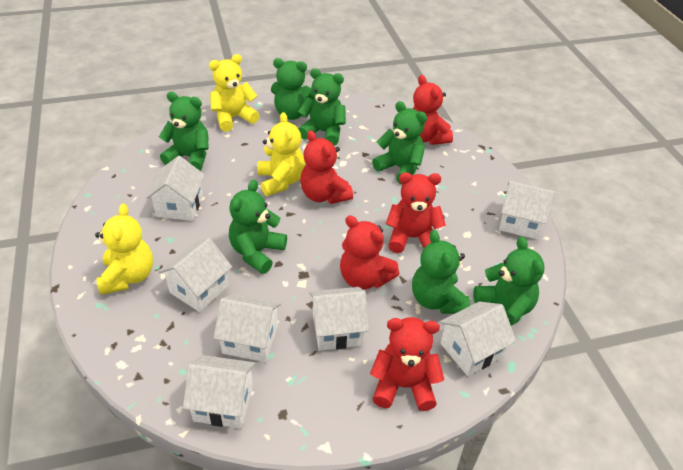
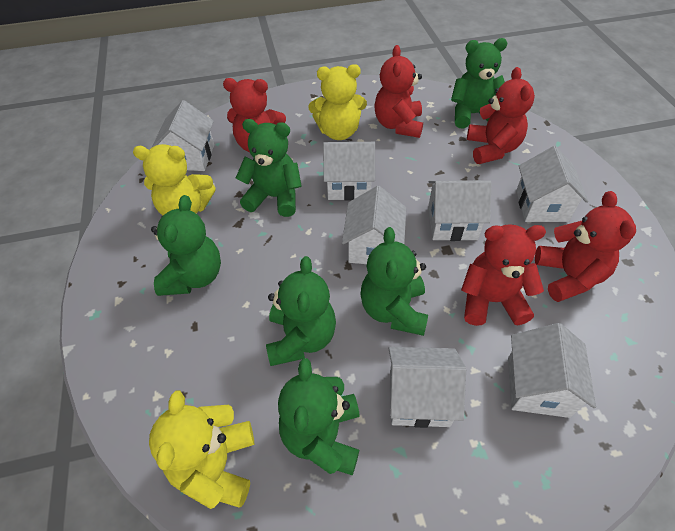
green teddy bear: 7 -> 6

